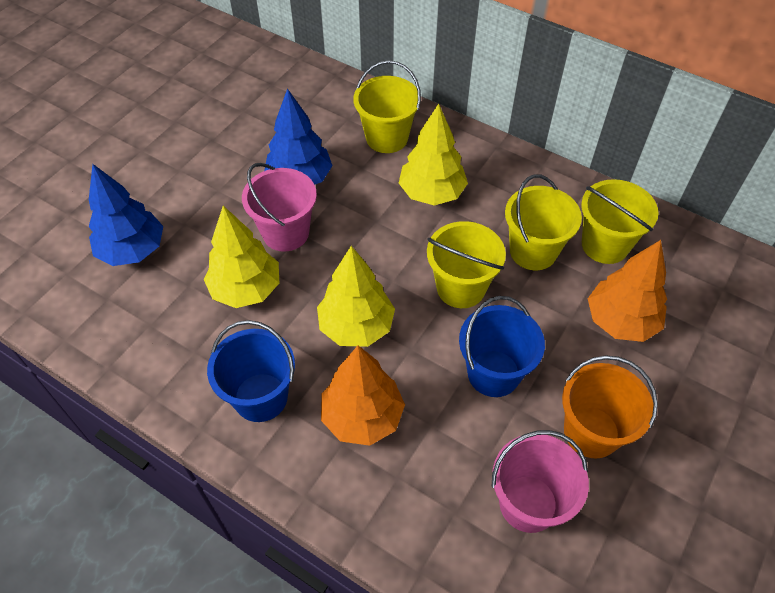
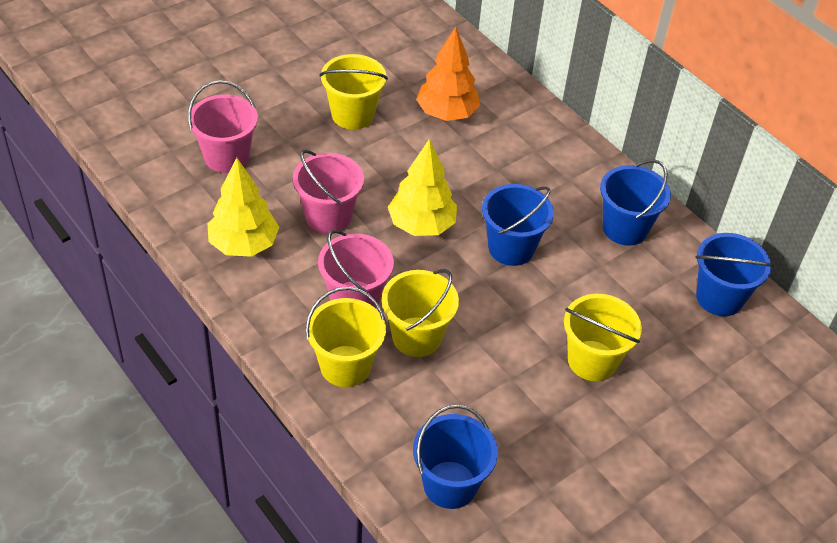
blue bucket: 2 -> 4
blue tree: 2 -> 0
orange bucket: 1 -> 0
orange tree: 2 -> 1
pink bucket: 2 -> 3
yellow tree: 3 -> 2

